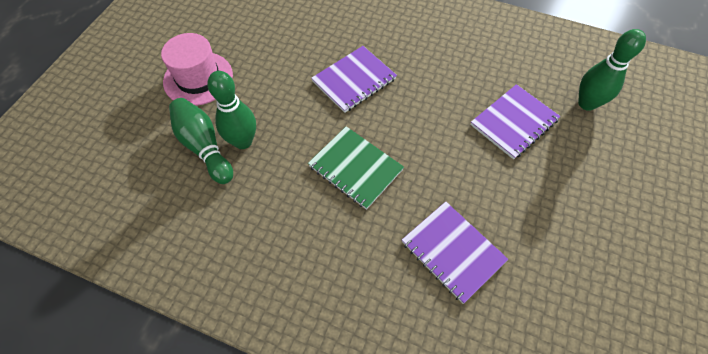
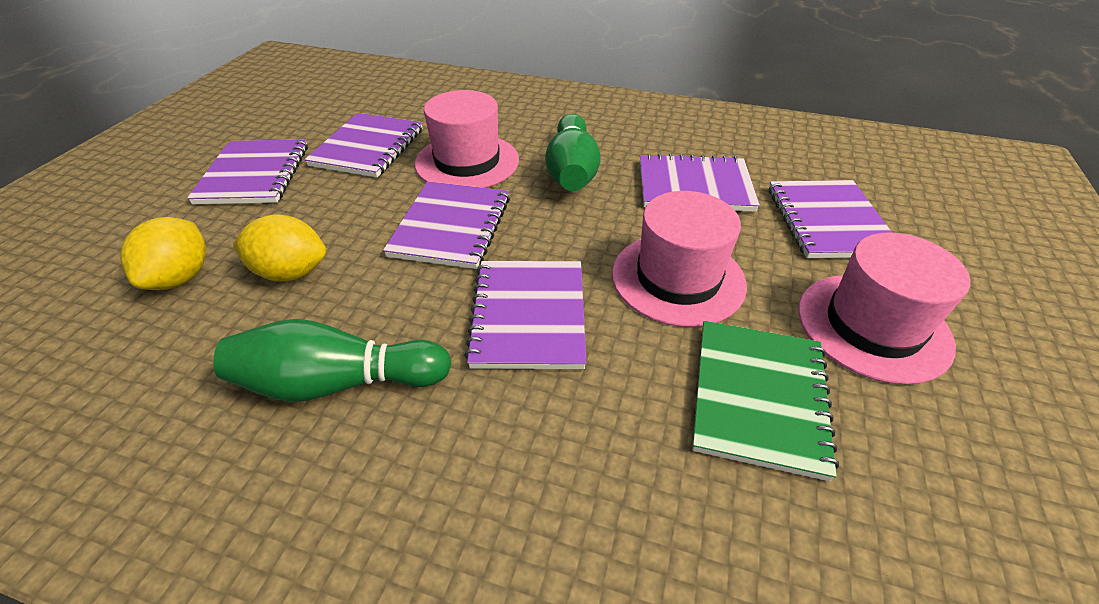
green bowling pin: 3 -> 2
pink hat: 1 -> 3
purple notebook: 3 -> 6
yellow lemon: 0 -> 2

